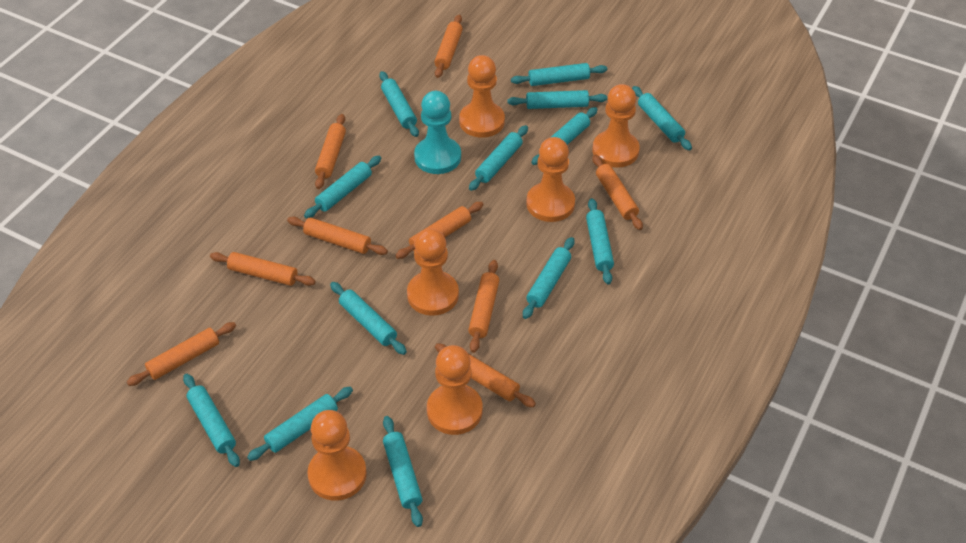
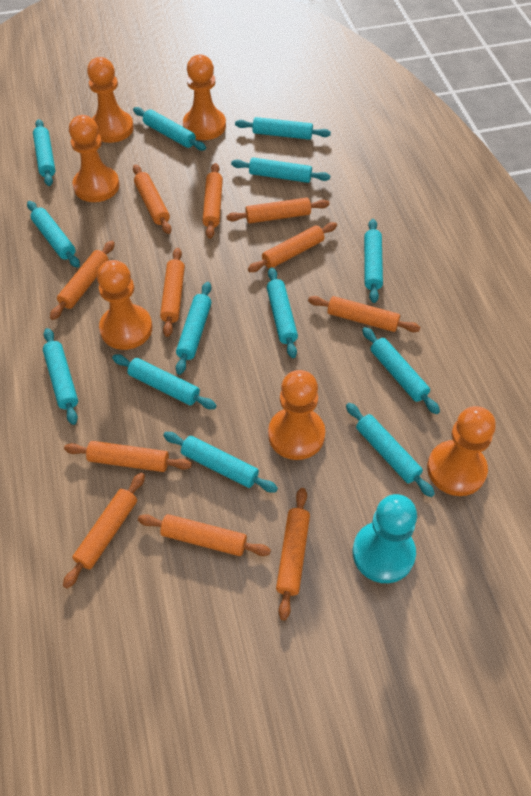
orange rolling pin: 9 -> 11

